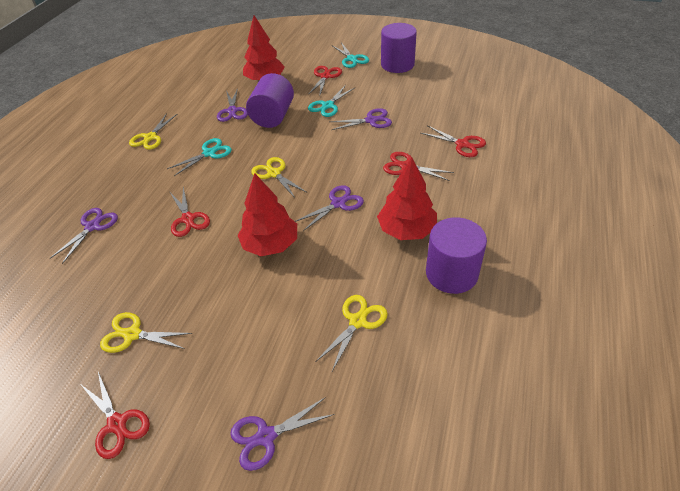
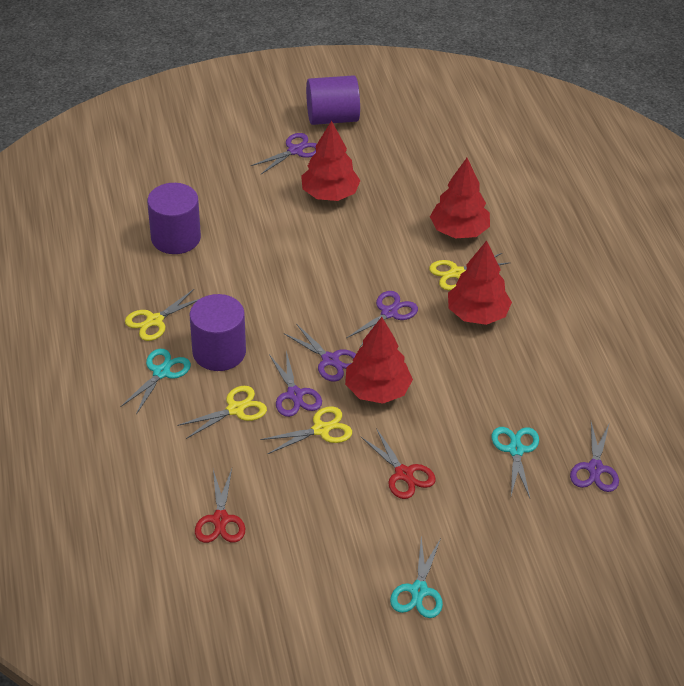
red scissors: 5 -> 2
red tree: 3 -> 4

